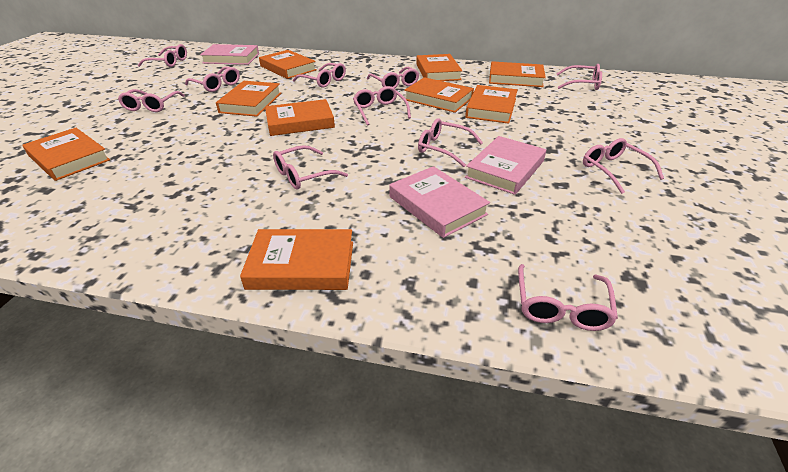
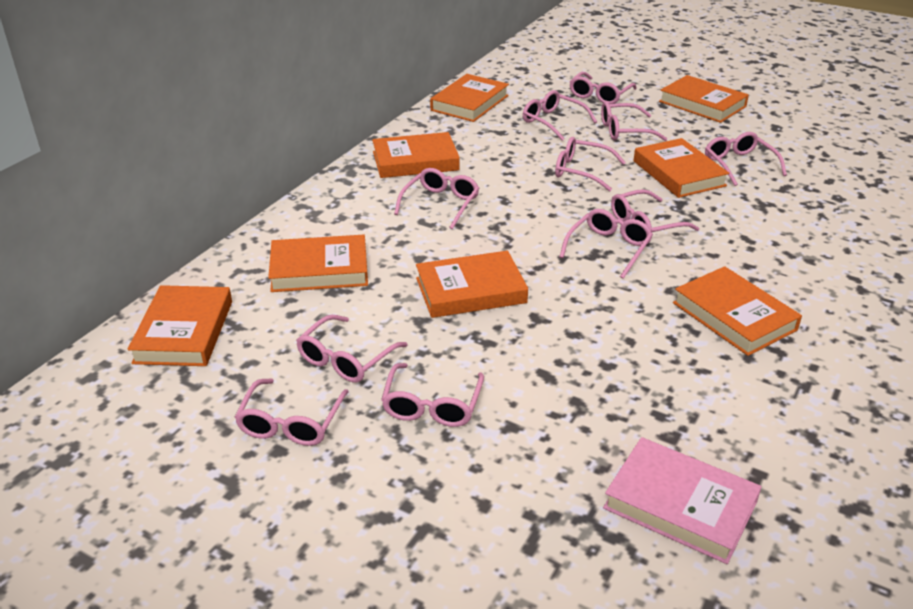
orange book: 9 -> 8
pink book: 3 -> 1

